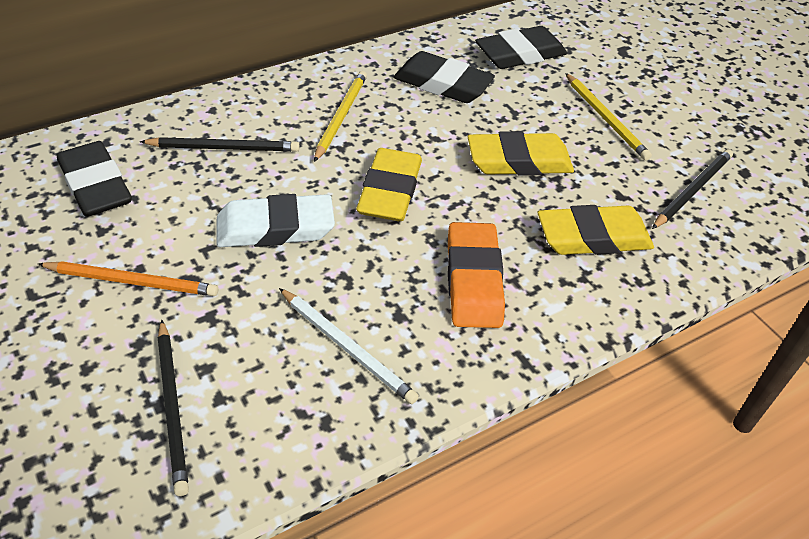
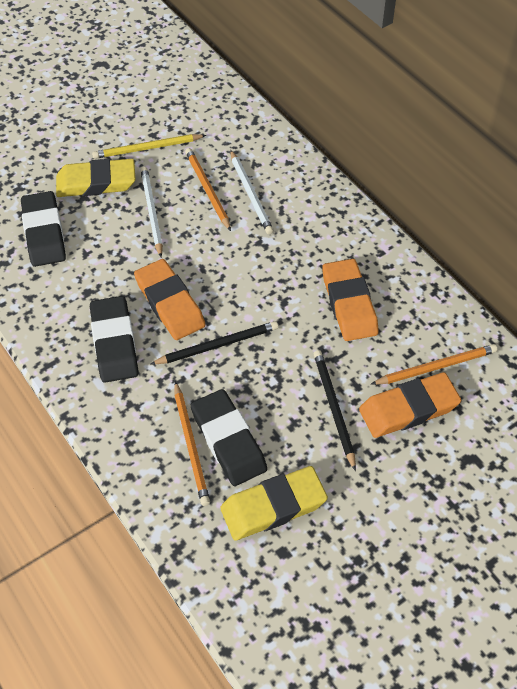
black pencil: 3 -> 2
orange eraser: 1 -> 3
orange pencil: 1 -> 3
white eraser: 1 -> 0
white pencil: 1 -> 2
yellow eraser: 3 -> 2
yellow pencil: 2 -> 1

